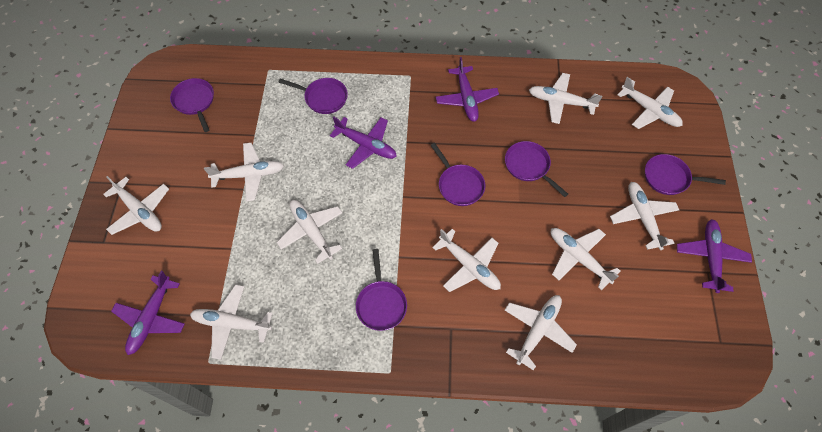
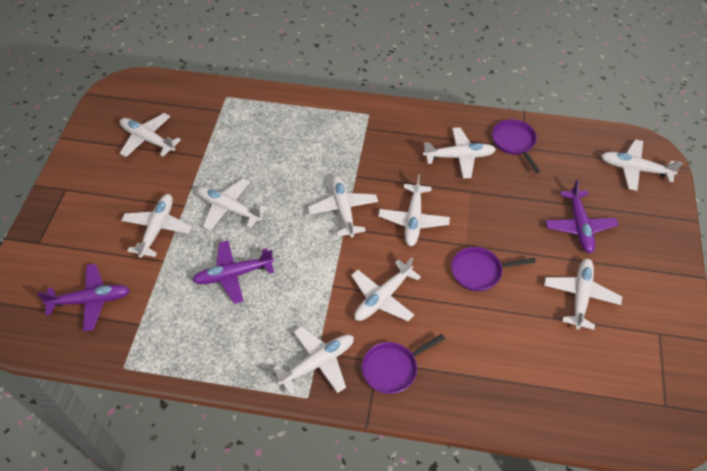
purple pan: 6 -> 3
purple plane: 4 -> 3

